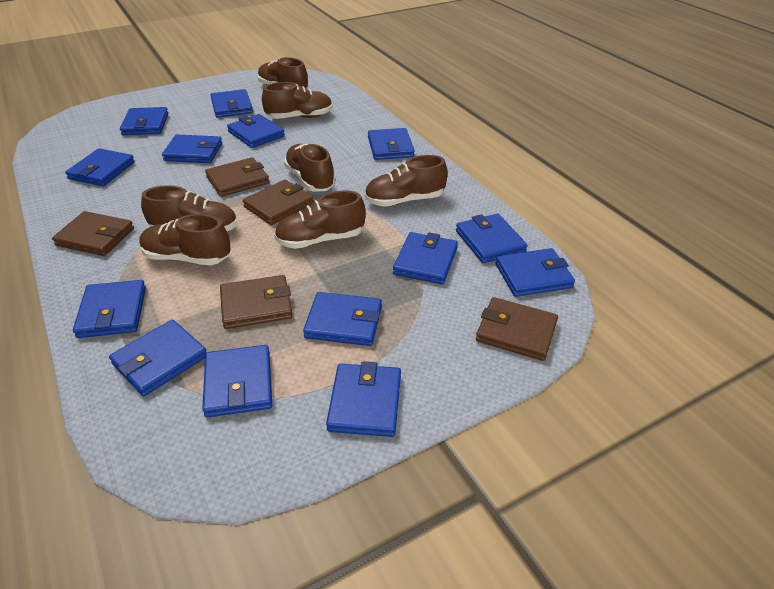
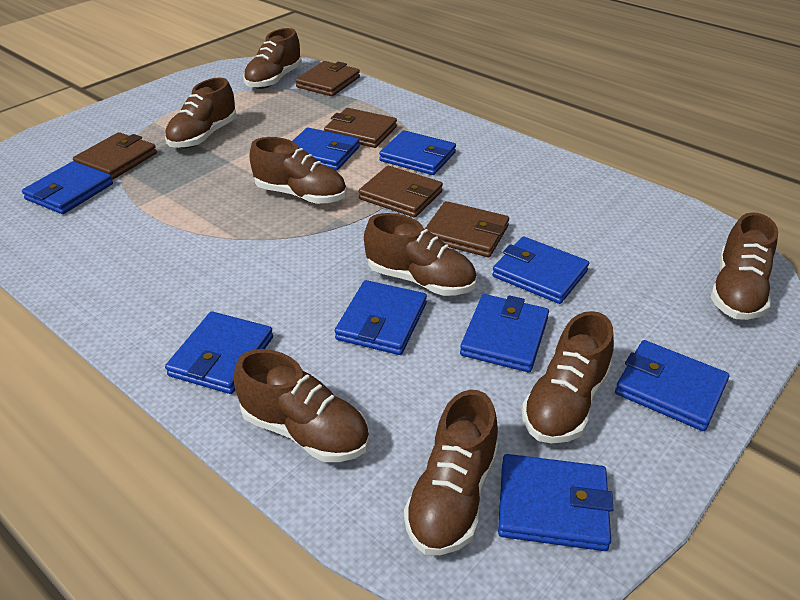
blue wallet: 14 -> 9
brown shoe: 7 -> 8

